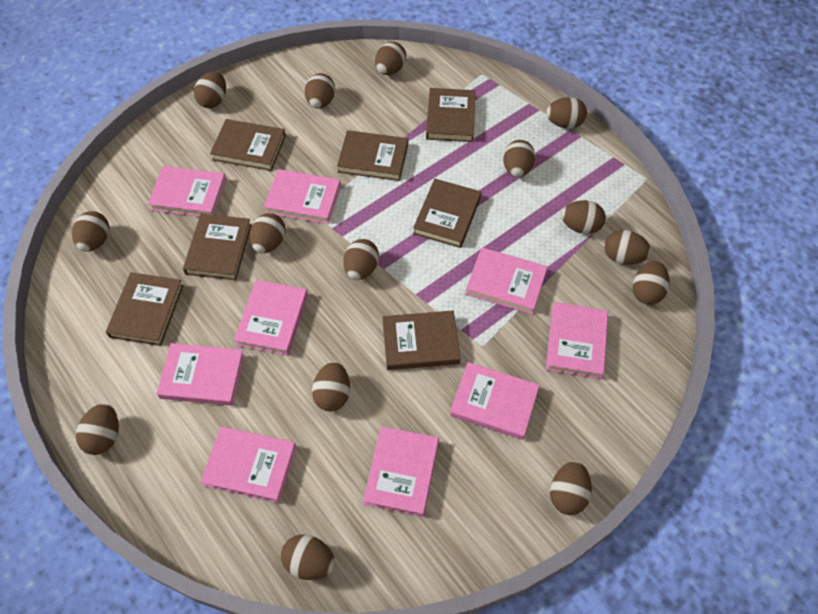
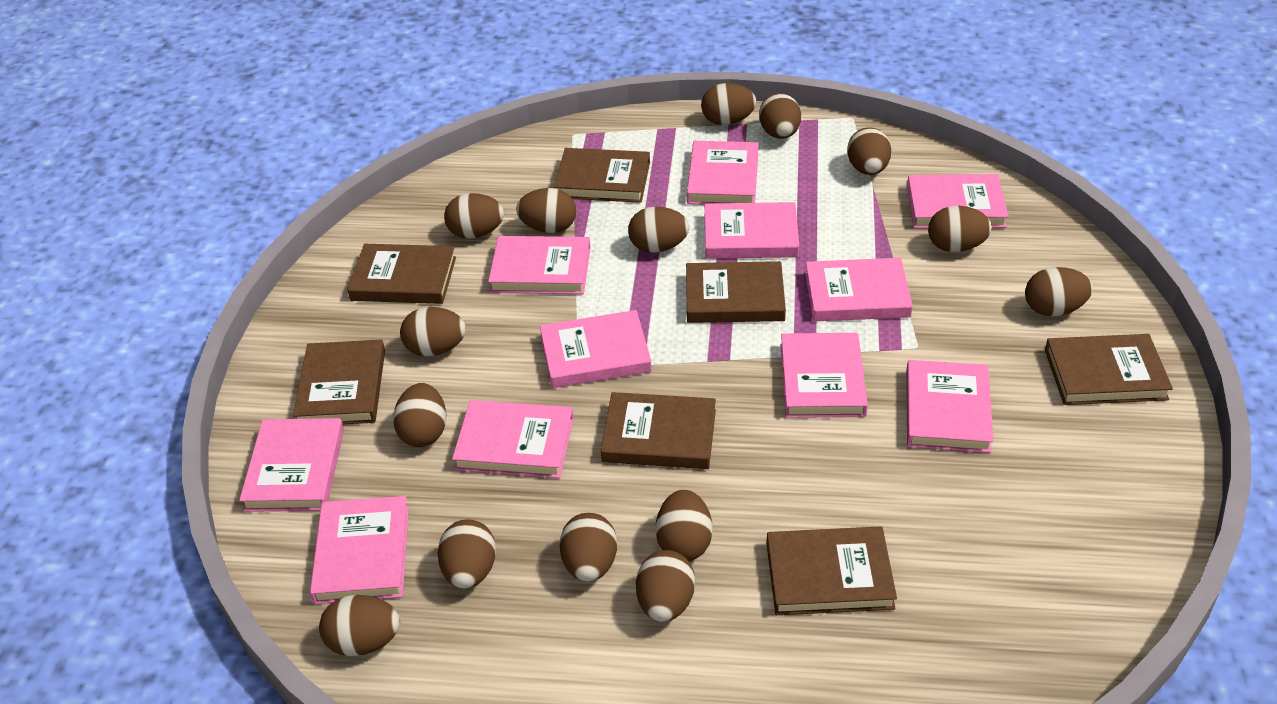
pink book: 9 -> 11

